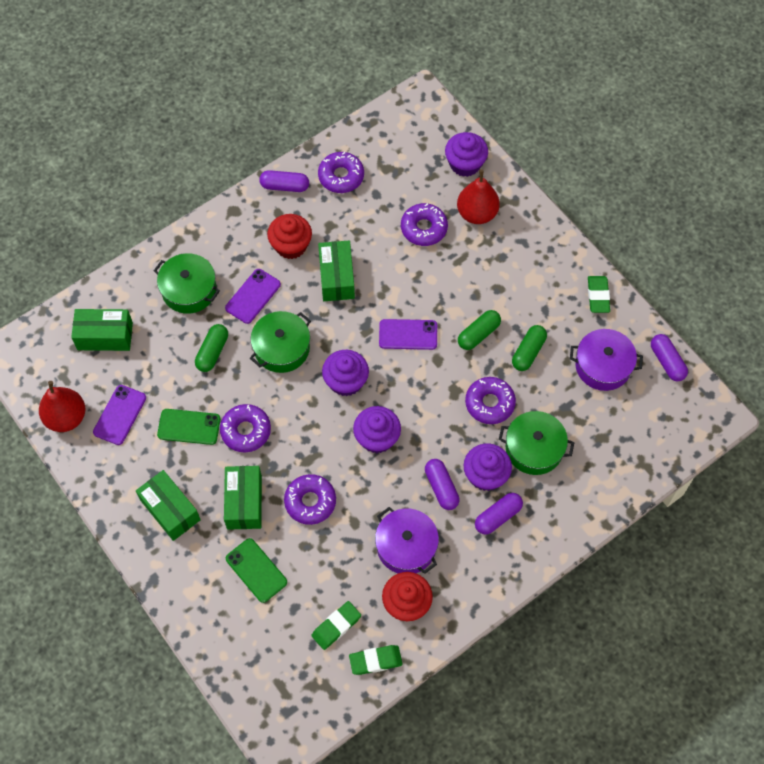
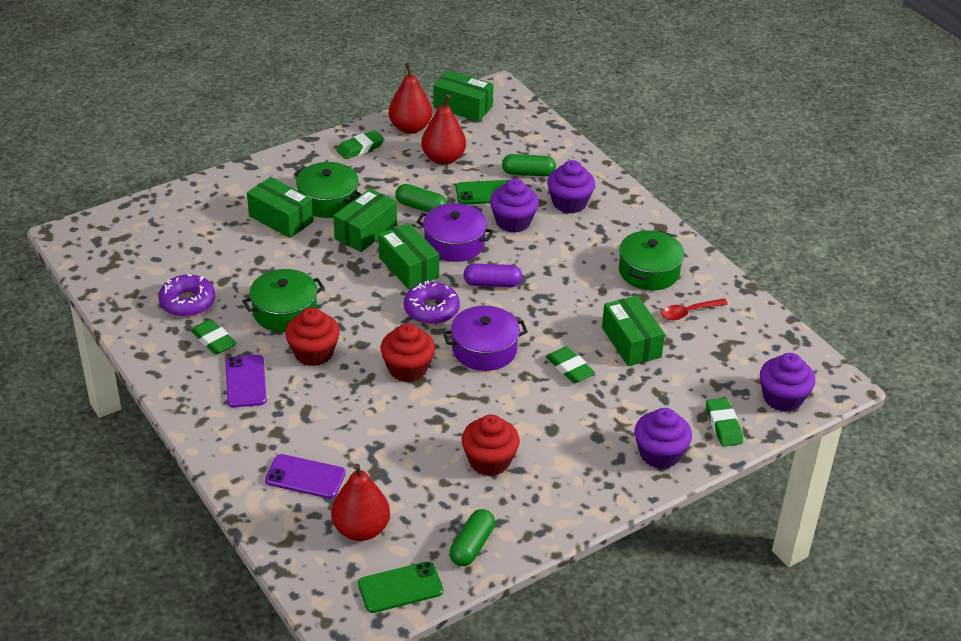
green box: 4 -> 5
green eraser: 3 -> 4
purple capsule: 4 -> 1
purple donut: 5 -> 2
purple phone: 3 -> 2
red cupcake: 2 -> 3
red pear: 2 -> 3
red spoon: 0 -> 1

